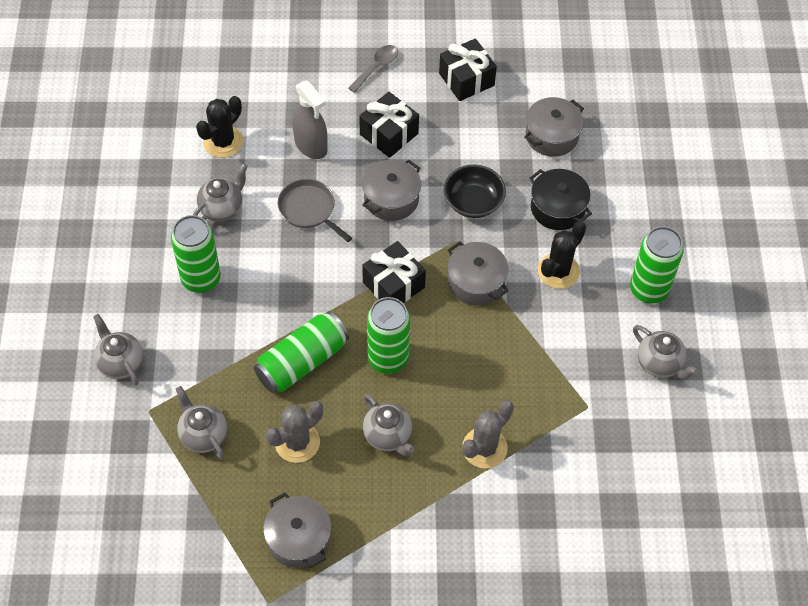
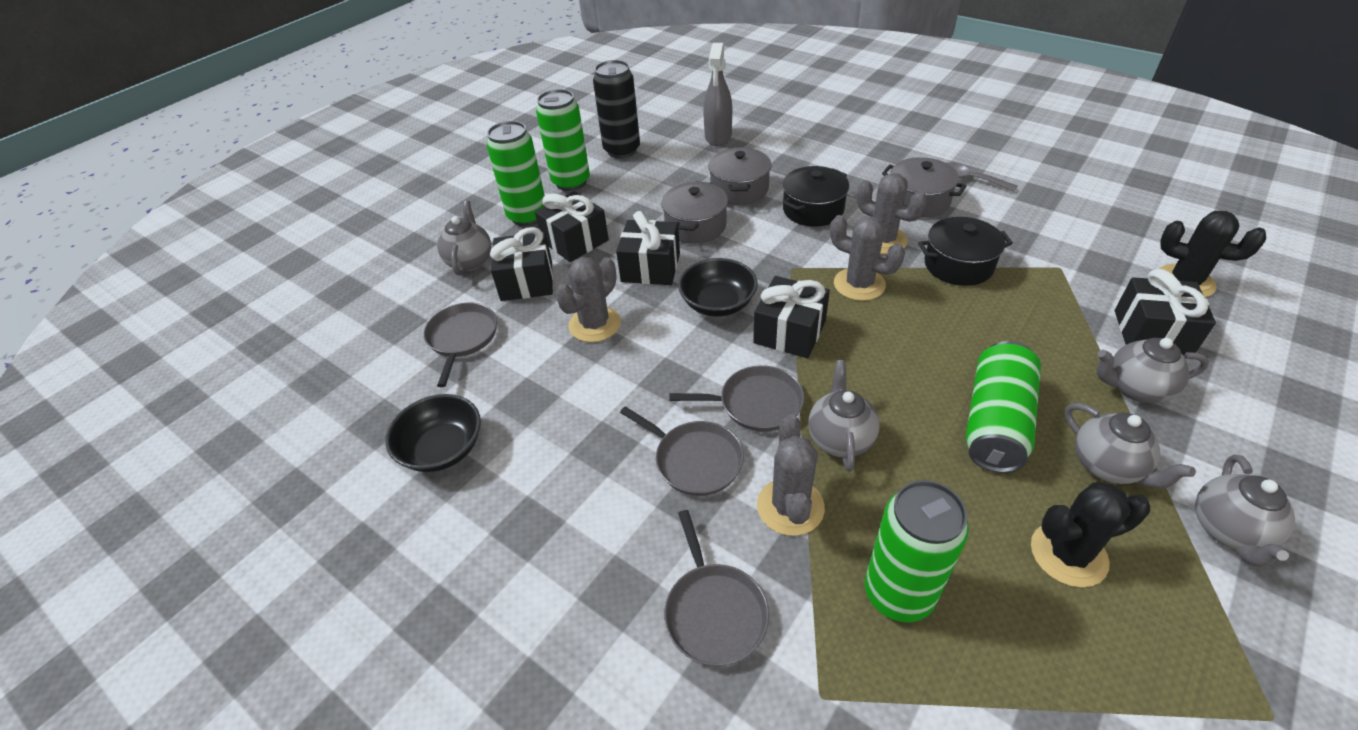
black bowl: 1 -> 2
black can: 0 -> 1
black gift: 3 -> 5
black pot: 1 -> 2
grey cactus: 2 -> 4
grey pan: 1 -> 4
grey pot: 4 -> 3

